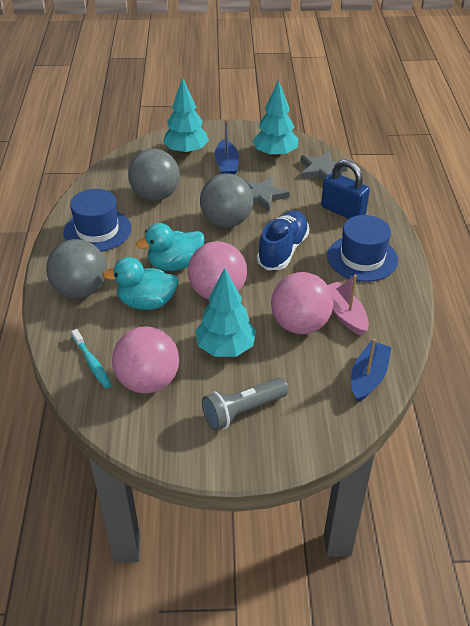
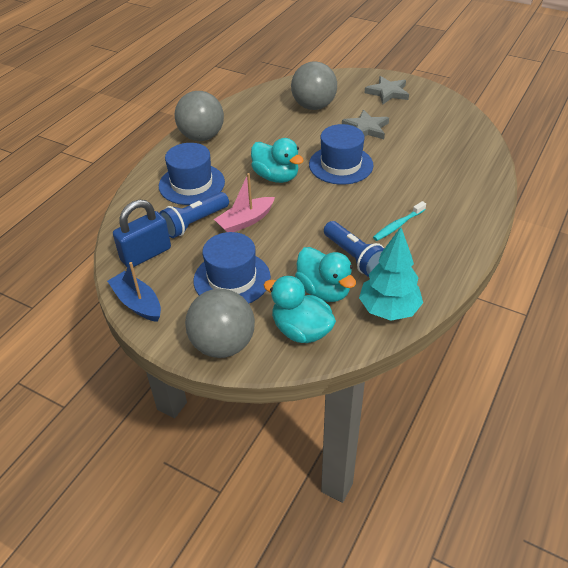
blue boat: 2 -> 1
blue flashlight: 0 -> 2
blue hat: 2 -> 3
blue shoe: 1 -> 0
grey flashlight: 1 -> 0
pink ball: 3 -> 0
turquoise duck: 2 -> 3
turquoise tree: 3 -> 1

